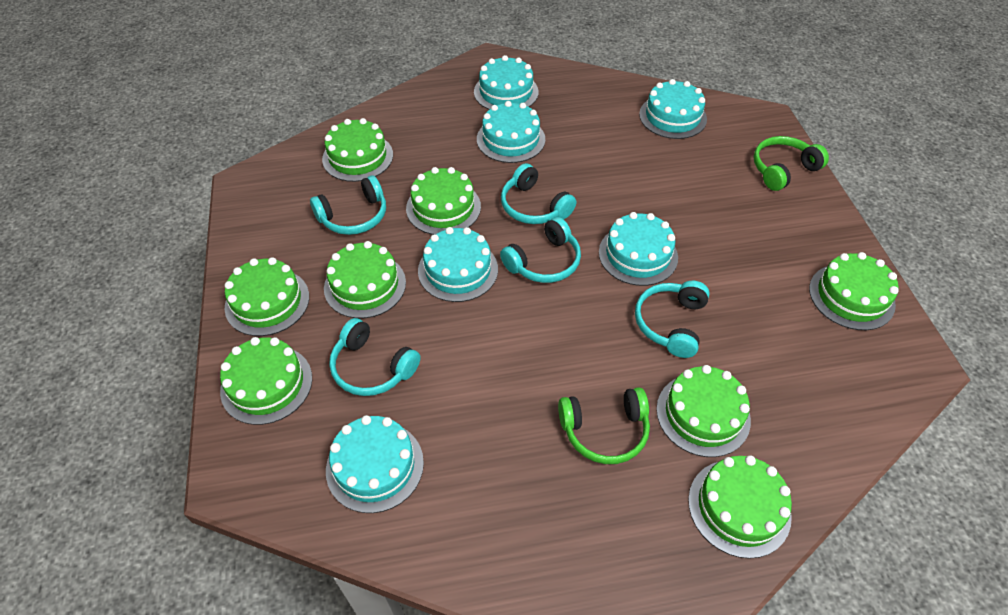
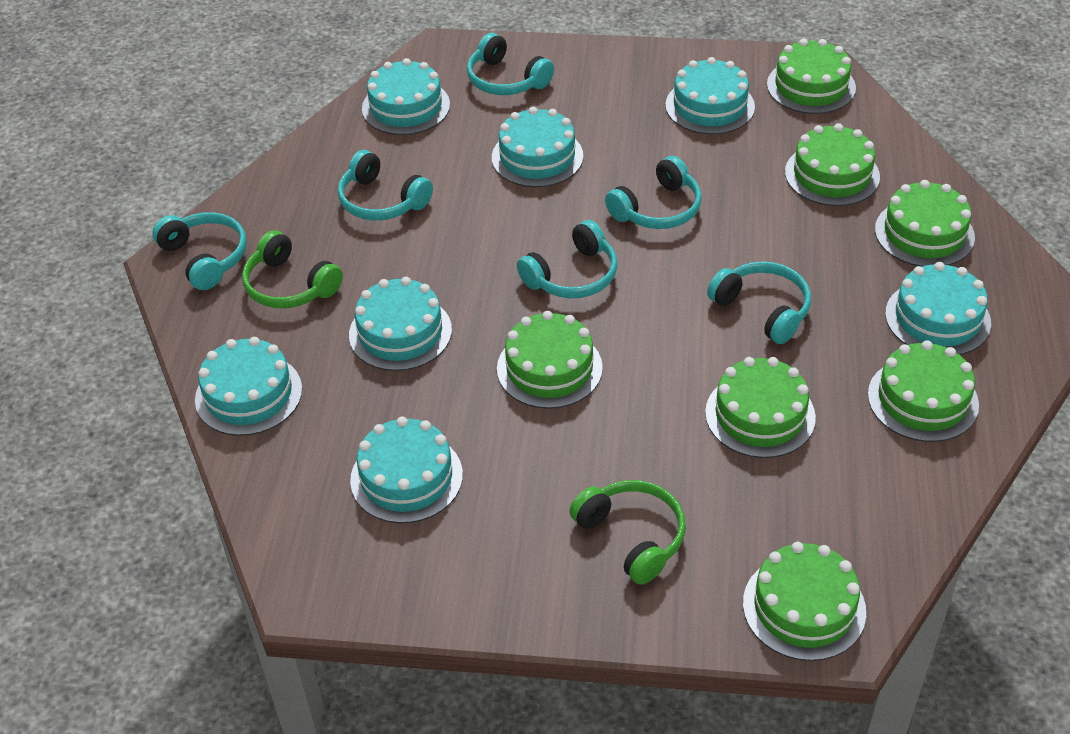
green cake: 8 -> 7
turquoise cake: 6 -> 7
turquoise headphones: 5 -> 6

